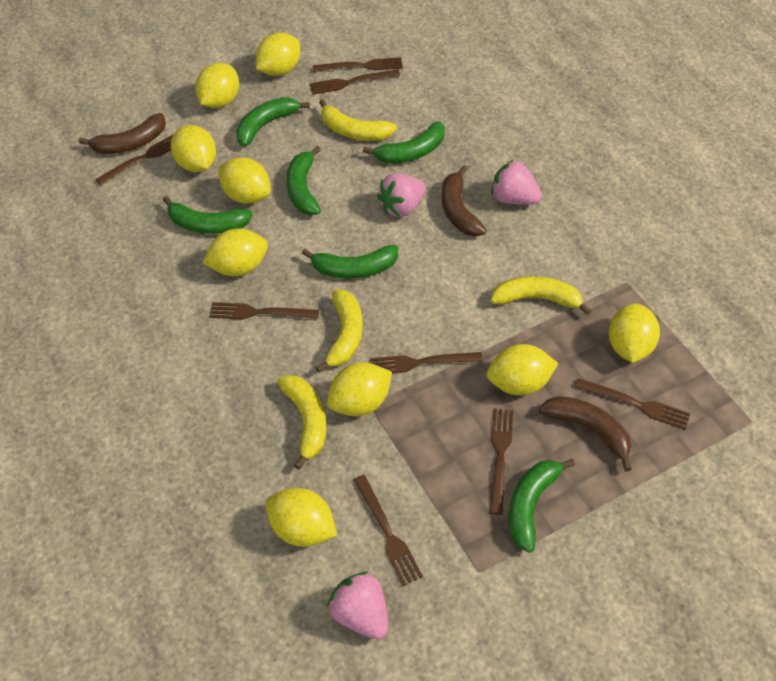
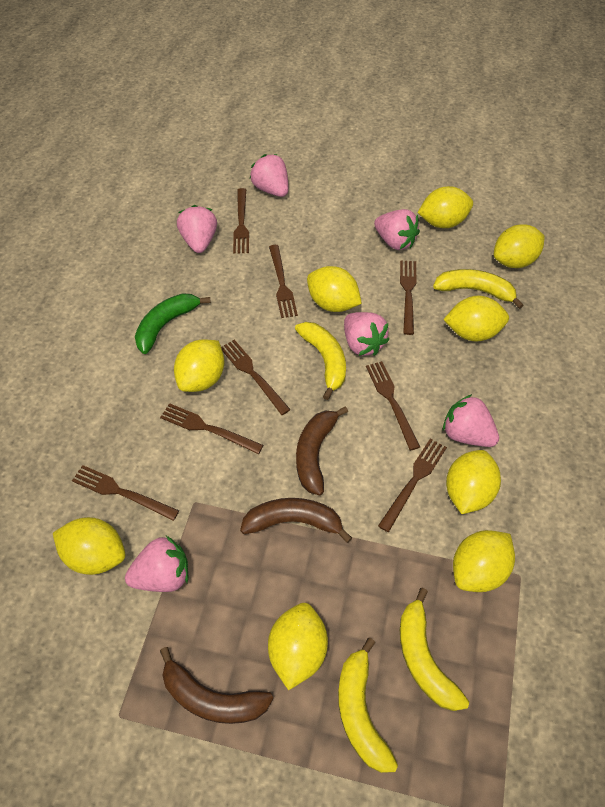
green banana: 6 -> 1
pink strawberry: 3 -> 6

